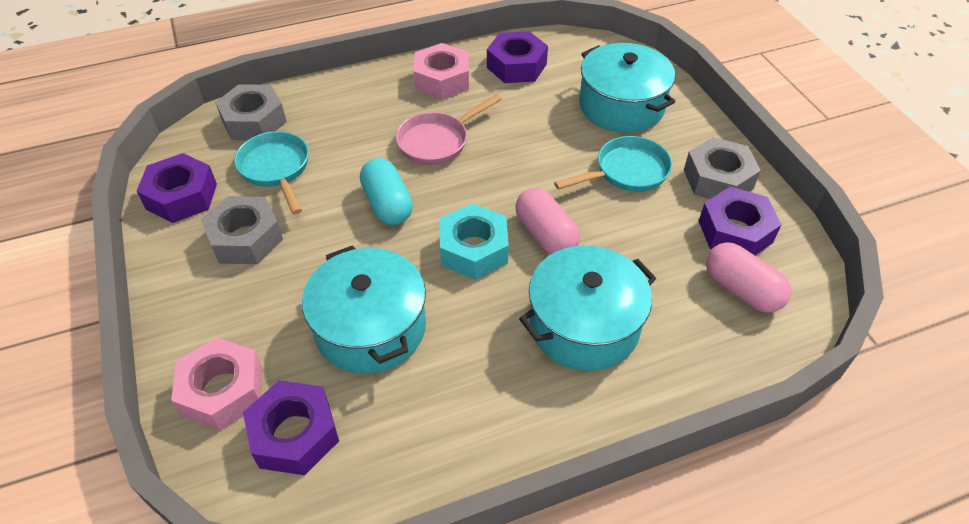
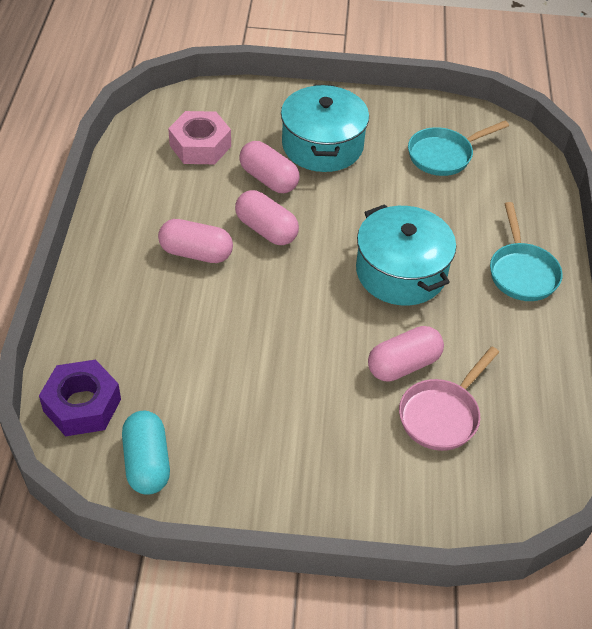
grey nut: 3 -> 0
pink capsule: 2 -> 4
pink nut: 2 -> 1
purple nut: 4 -> 1
turquoise nut: 1 -> 0
turquoise pot: 3 -> 2

